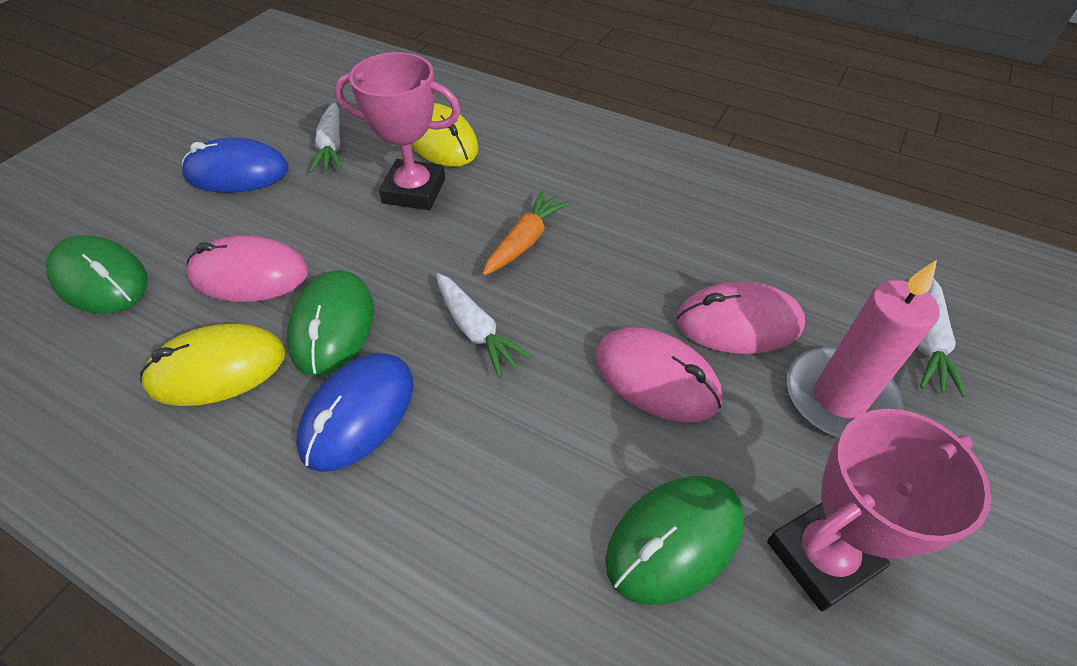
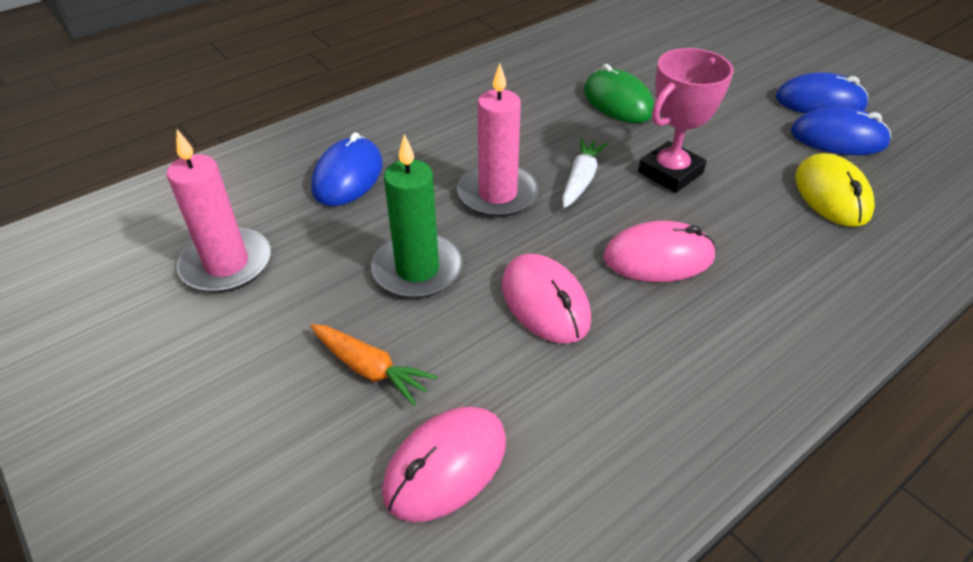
blue mouse: 2 -> 3
green candle: 0 -> 1
green mouse: 3 -> 1
pink candle: 1 -> 2
pink trophy: 2 -> 1
white carrot: 3 -> 1
yellow mouse: 2 -> 1

